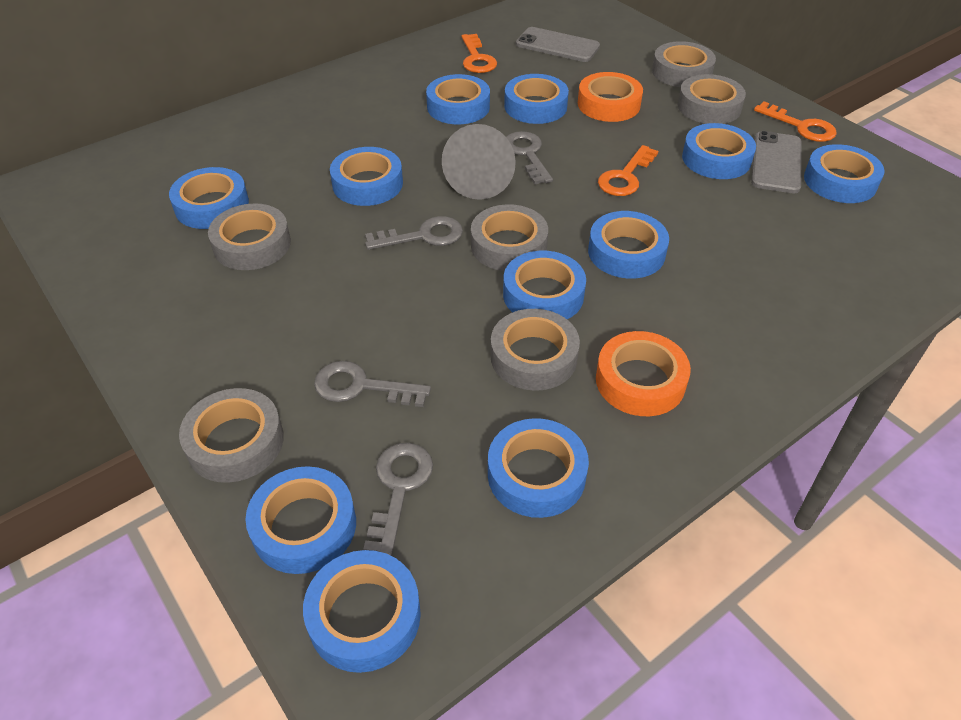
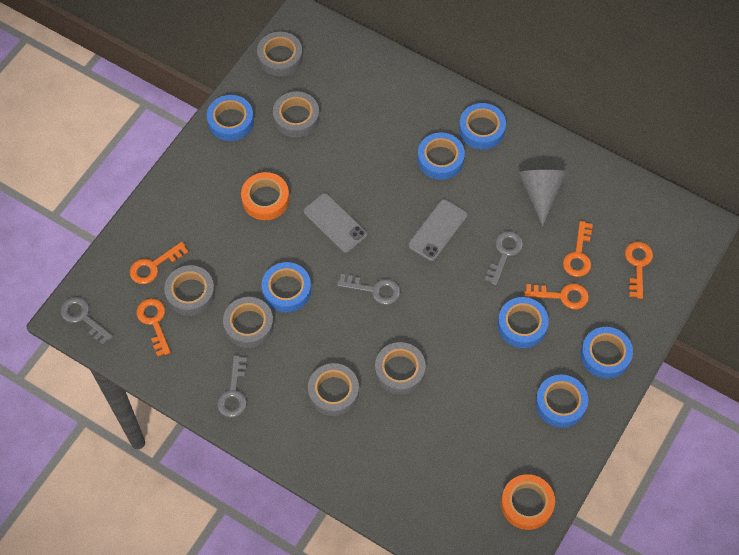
blue tape: 11 -> 7
orange key: 3 -> 5

